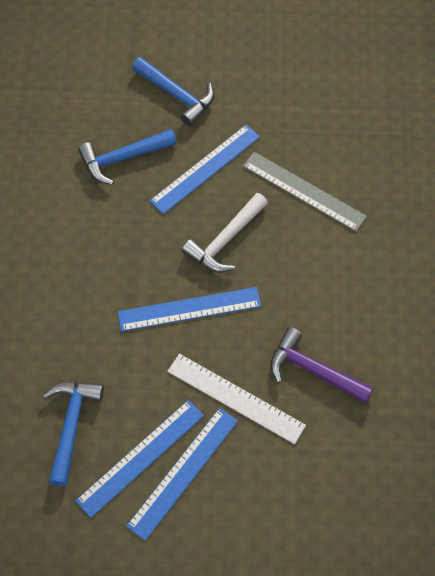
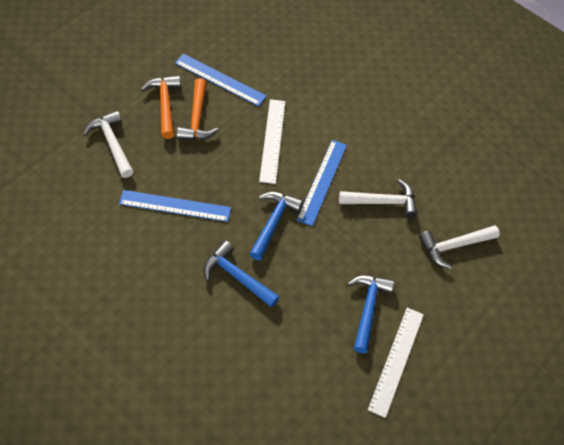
blue ruler: 4 -> 3
grey ruler: 1 -> 0
orange hammer: 0 -> 2
purple hammer: 1 -> 0
white hammer: 1 -> 3
white ruler: 1 -> 2

